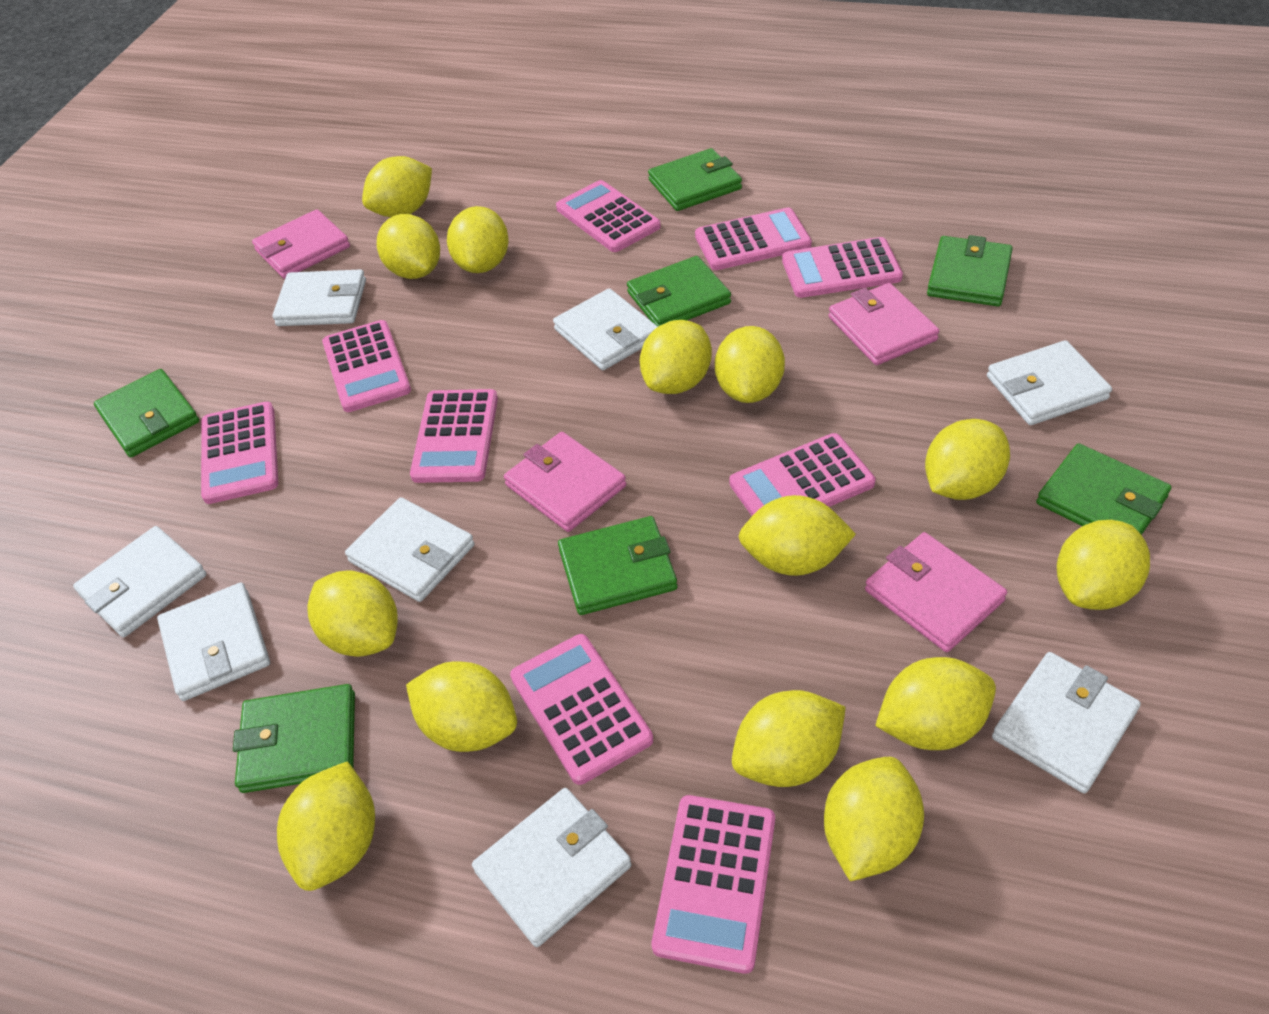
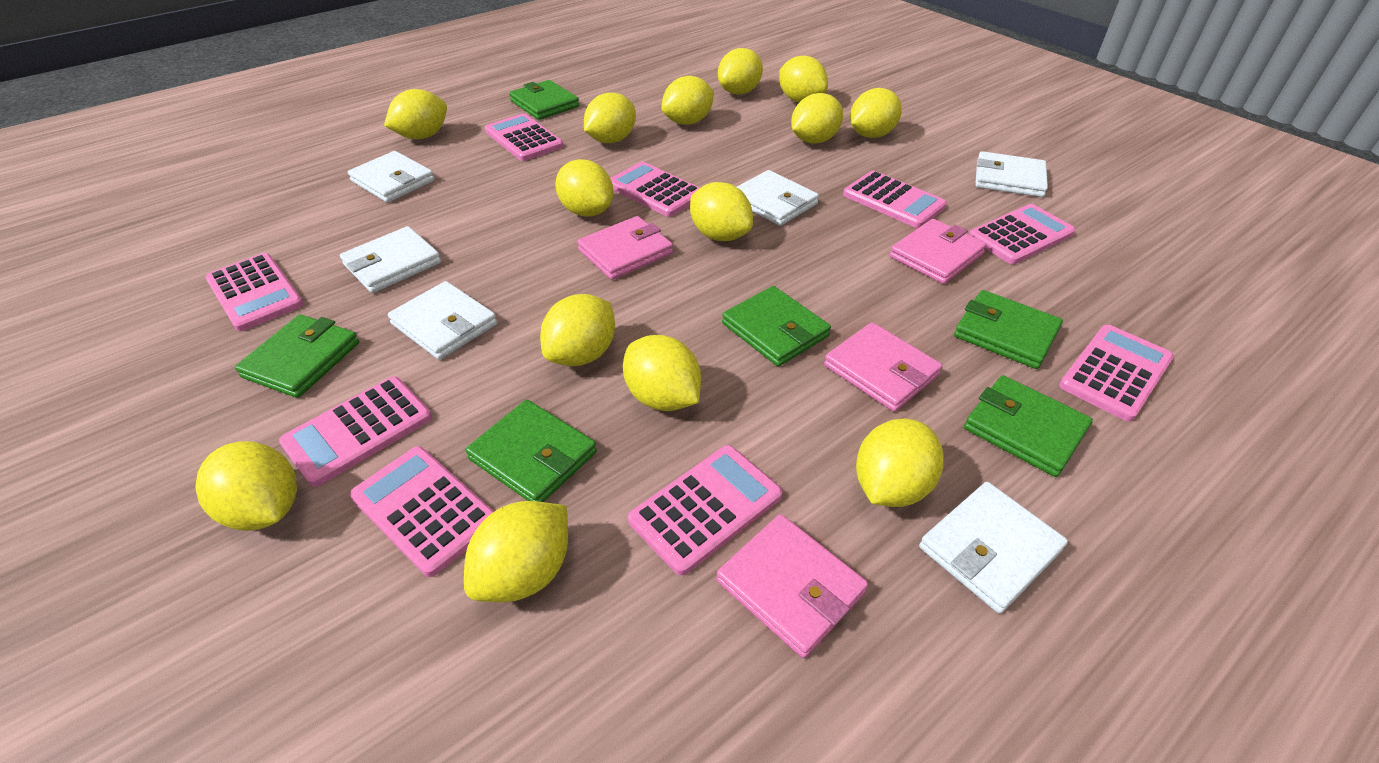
green wallet: 7 -> 6
white wallet: 8 -> 6

